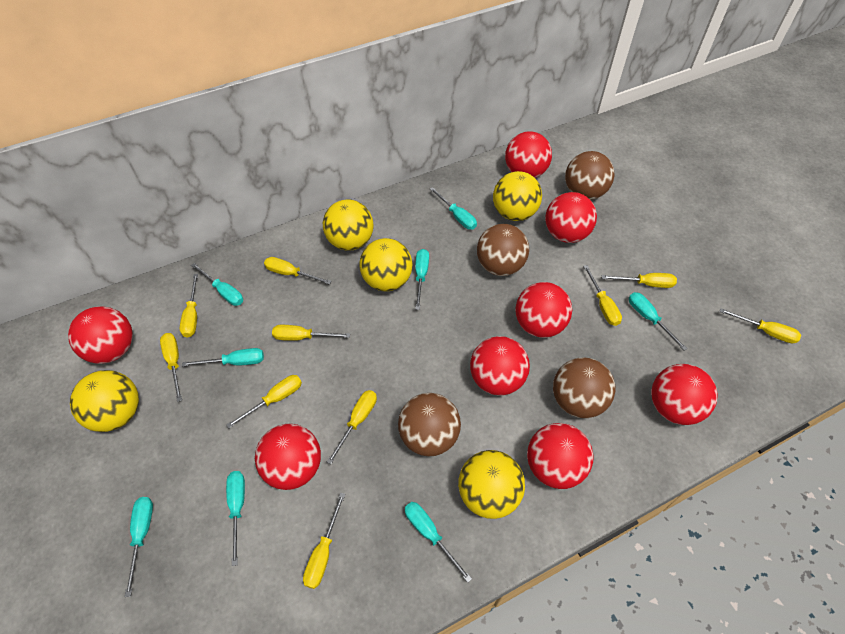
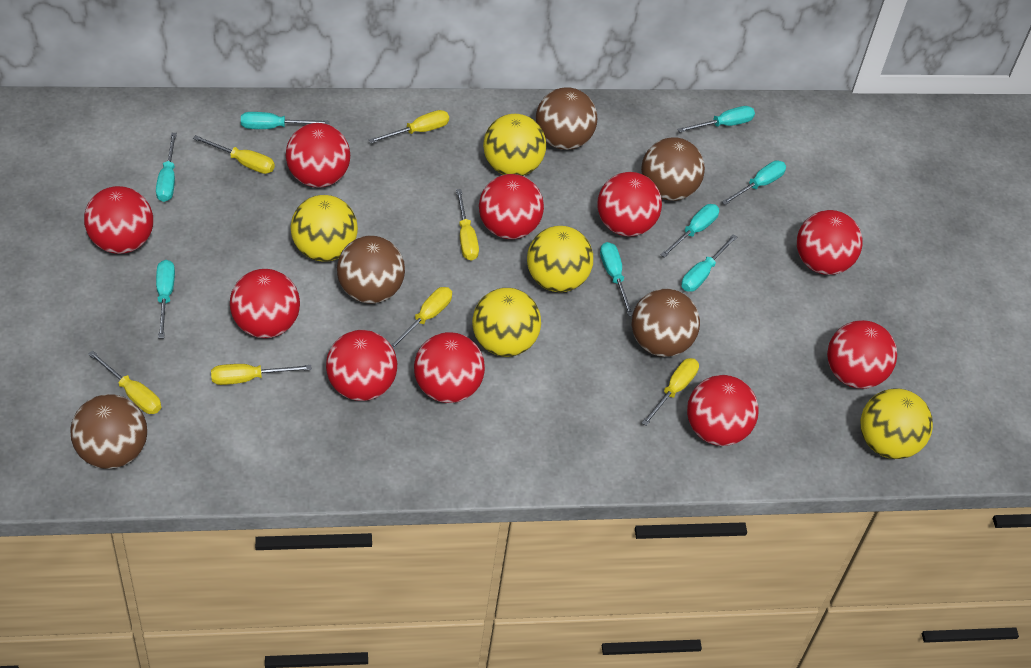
brown ball: 4 -> 5
red ball: 8 -> 10
yellow screwdriver: 10 -> 7

